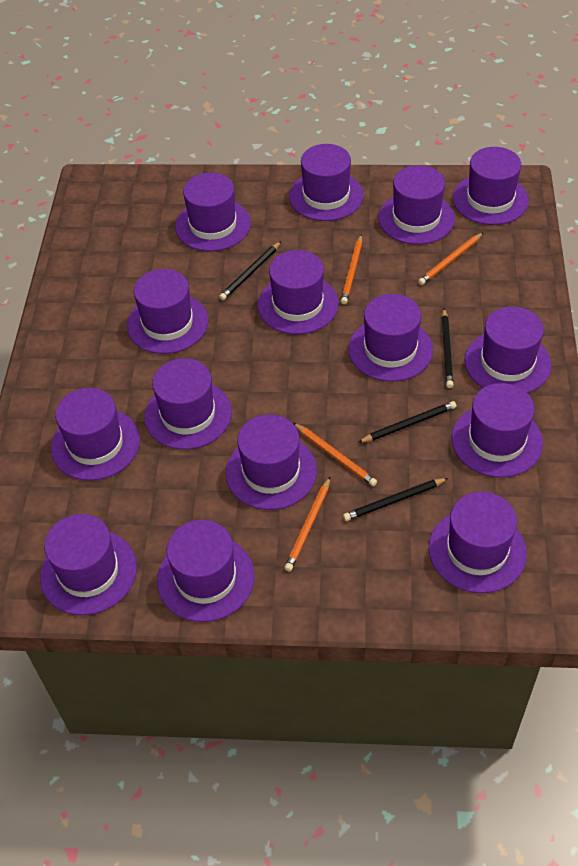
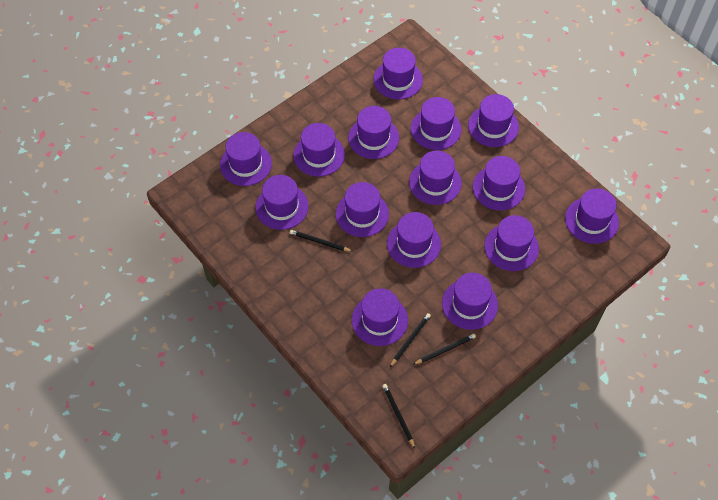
orange pencil: 4 -> 0

